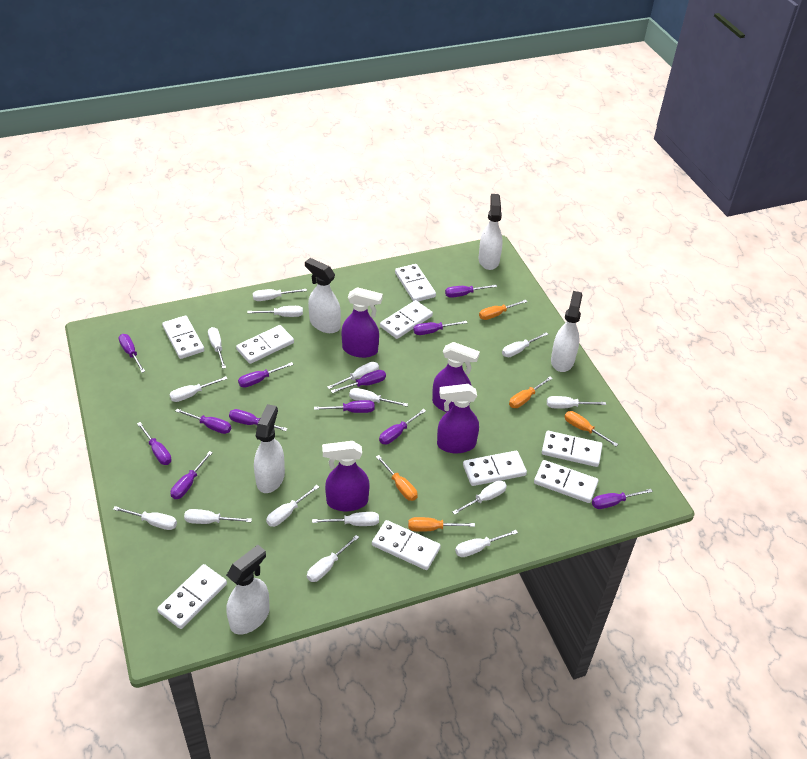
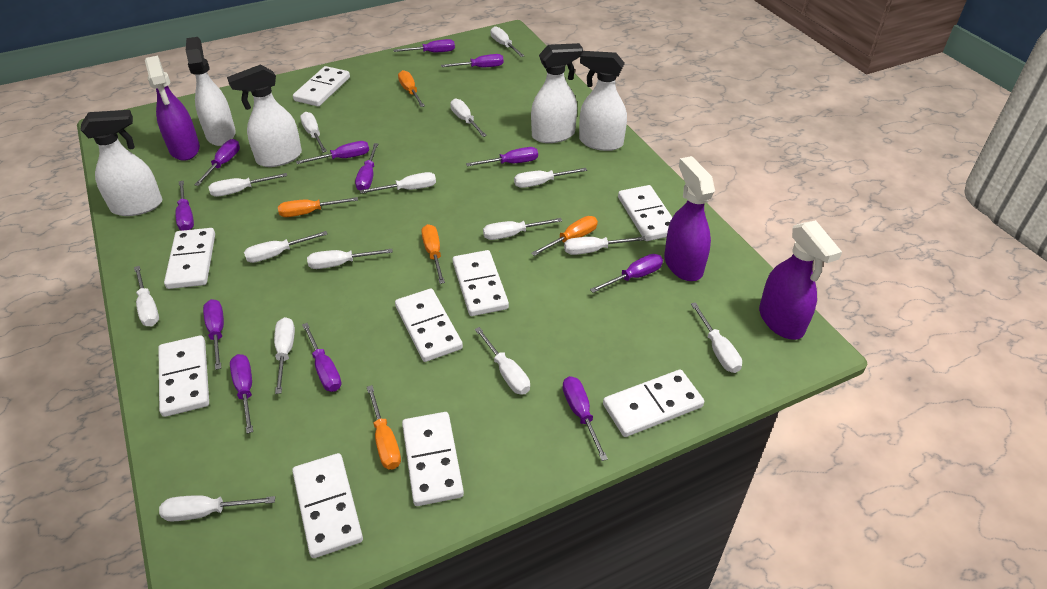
purple spray bottle: 4 -> 3

